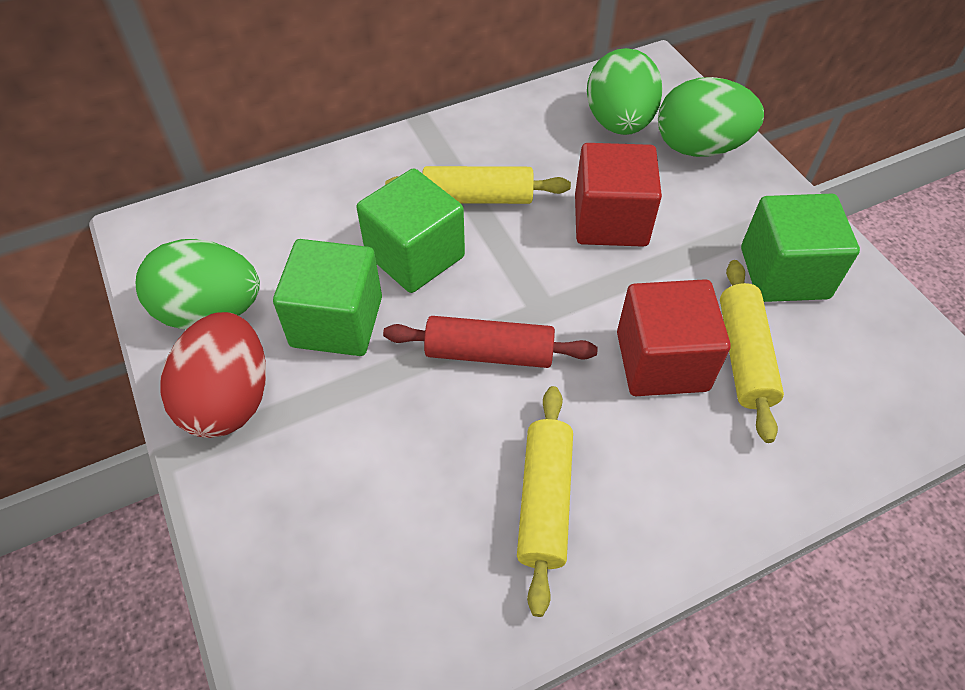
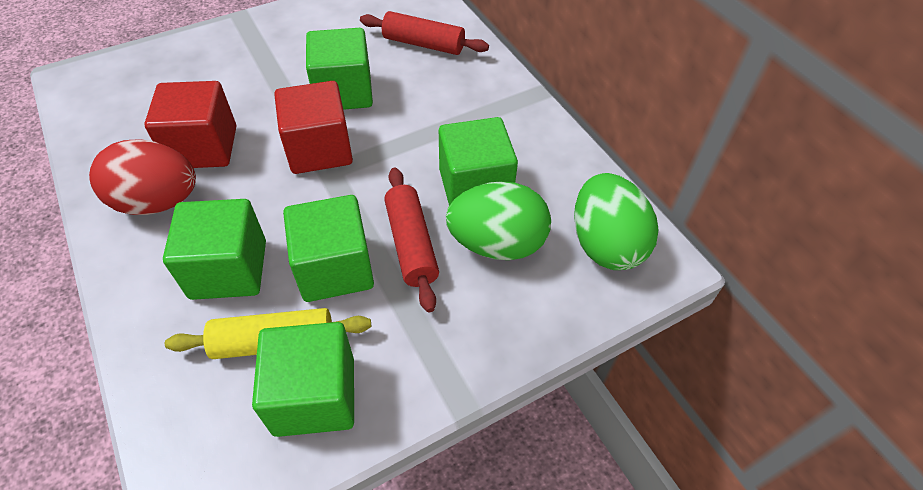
green cube: 3 -> 5
green egg: 3 -> 2
red rolling pin: 1 -> 2
yellow rolling pin: 3 -> 1

